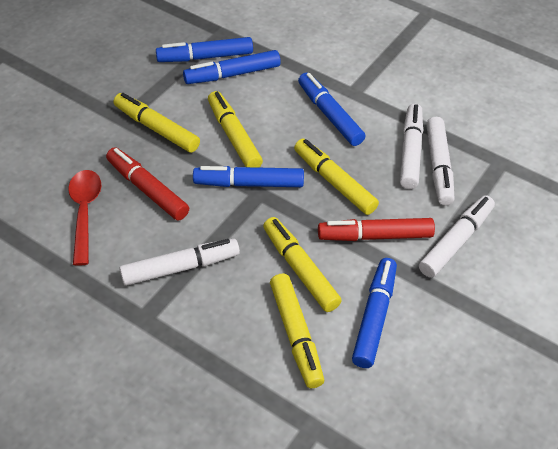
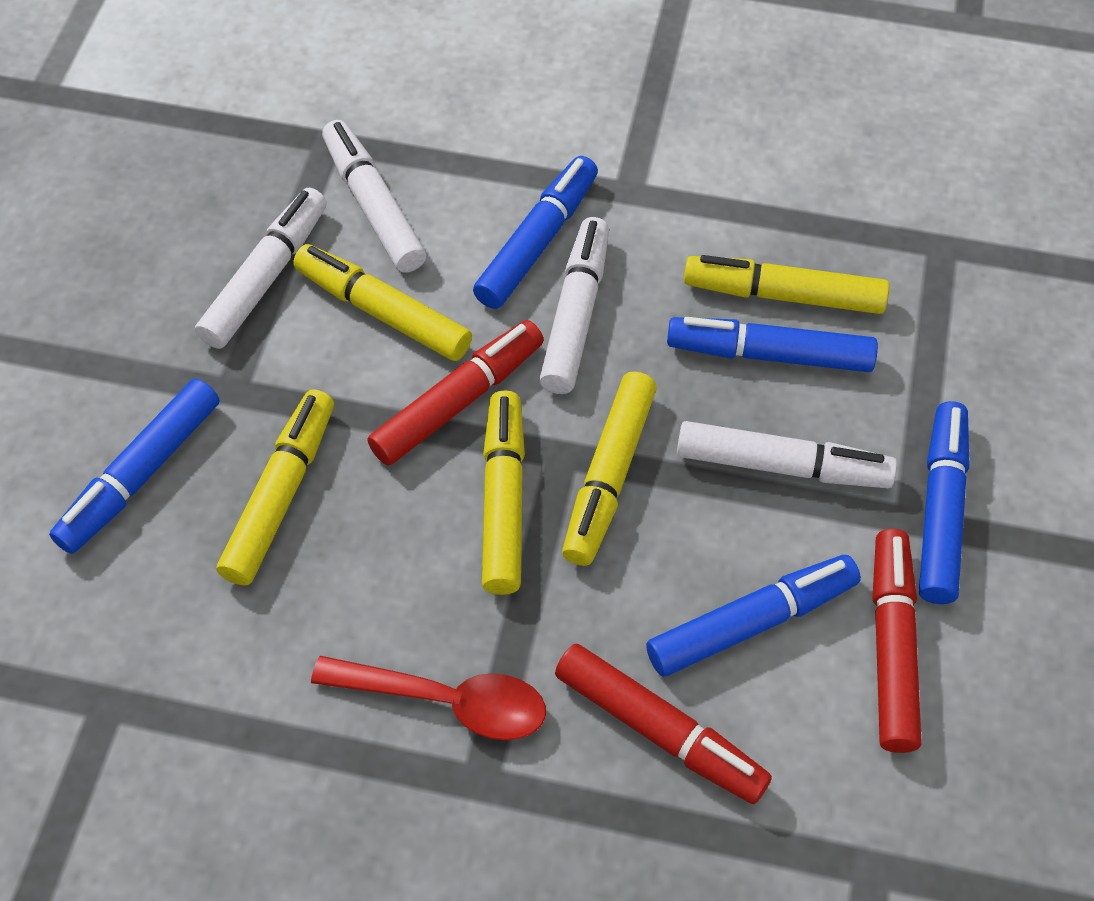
red marker: 2 -> 3

